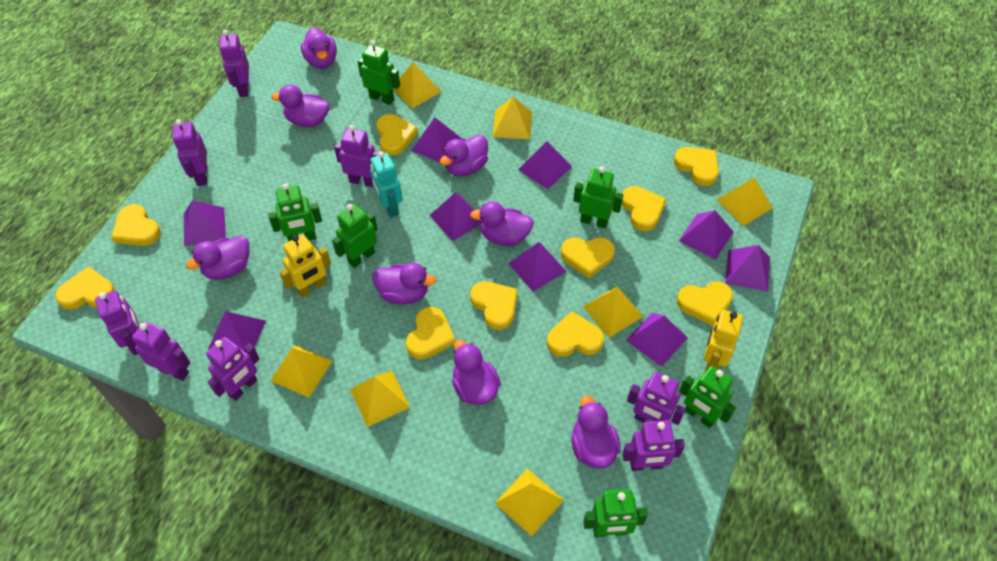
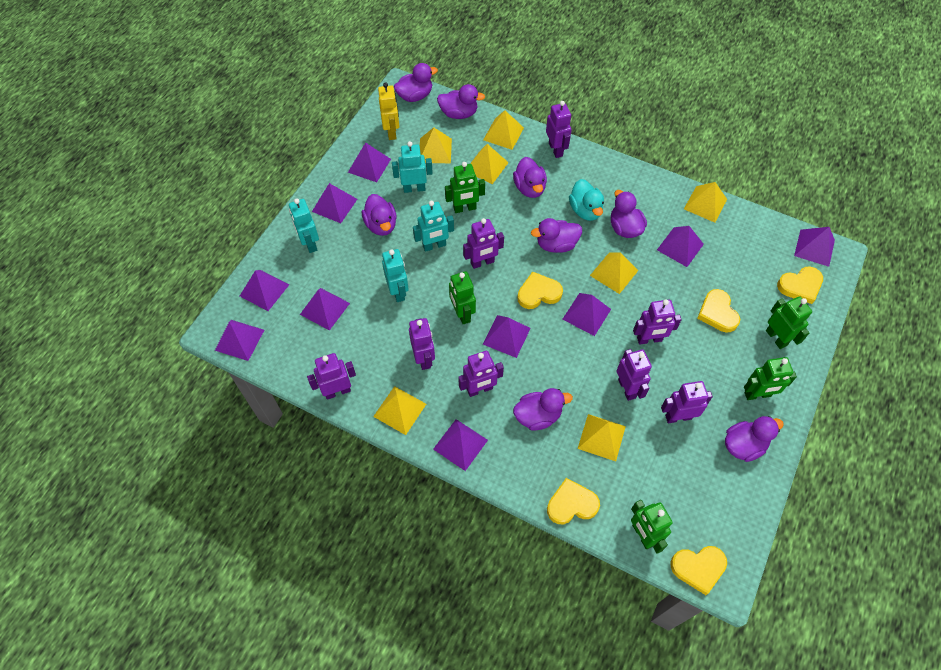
green robot: 6 -> 5
purple pyramid: 9 -> 10
turquoise duck: 0 -> 1
turquoise robot: 1 -> 4
yellow heart: 10 -> 5
yellow robot: 2 -> 1

